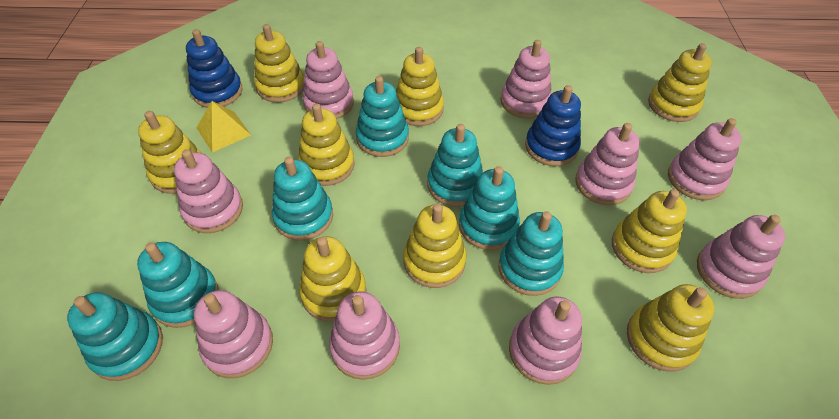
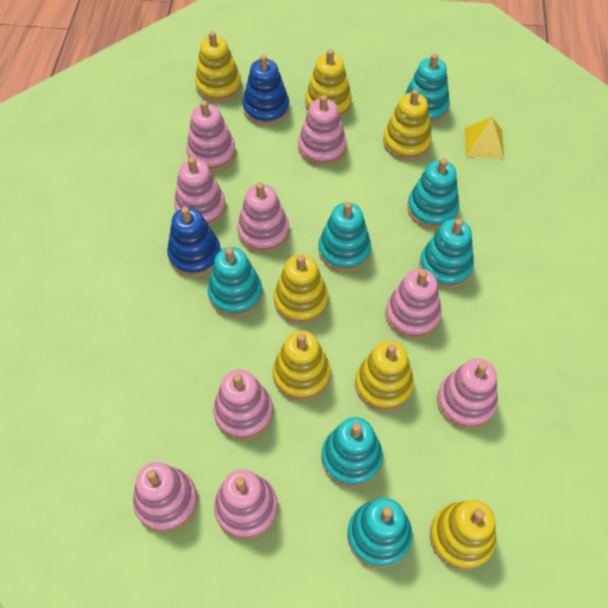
yellow stacking toy: 9 -> 7

